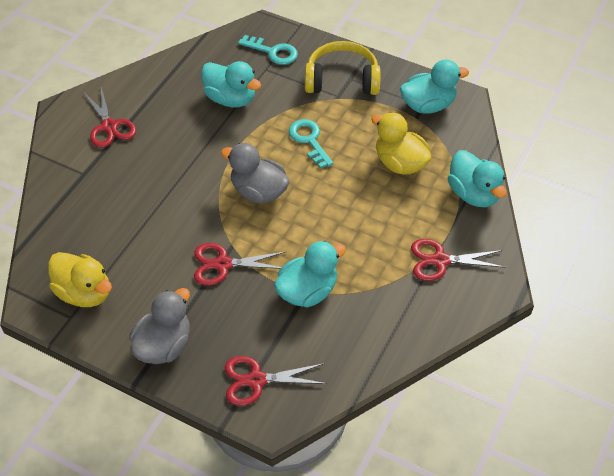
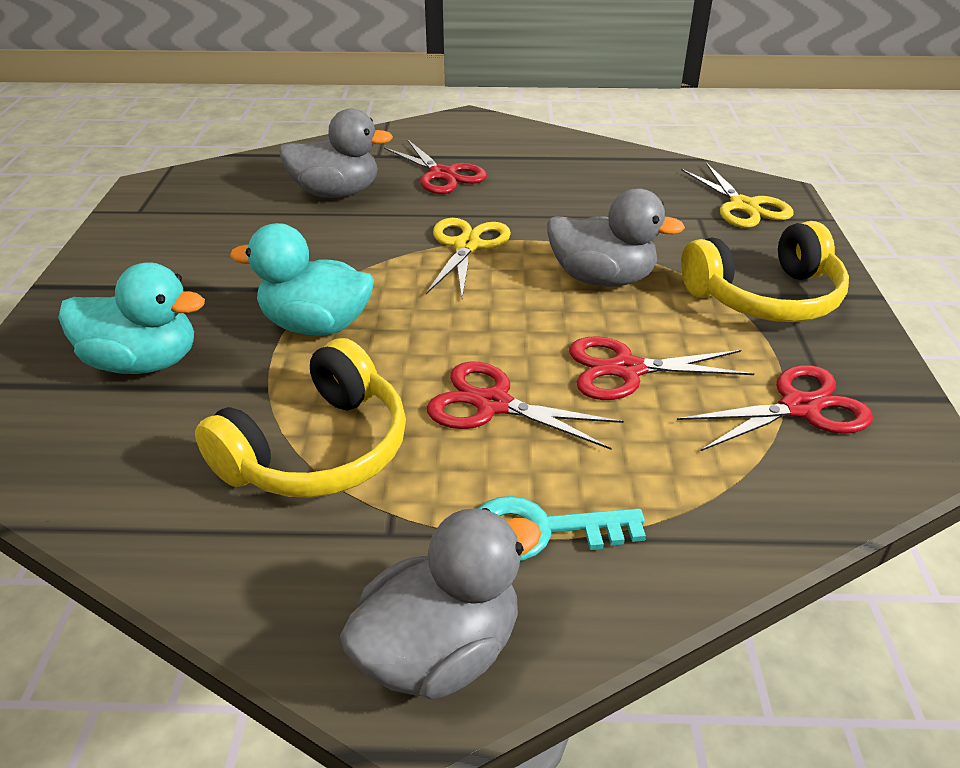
grey duck: 2 -> 3
turquoise duck: 4 -> 2
turquoise key: 2 -> 1
yellow duck: 2 -> 0
yellow headphones: 1 -> 2
yellow scissors: 0 -> 2

